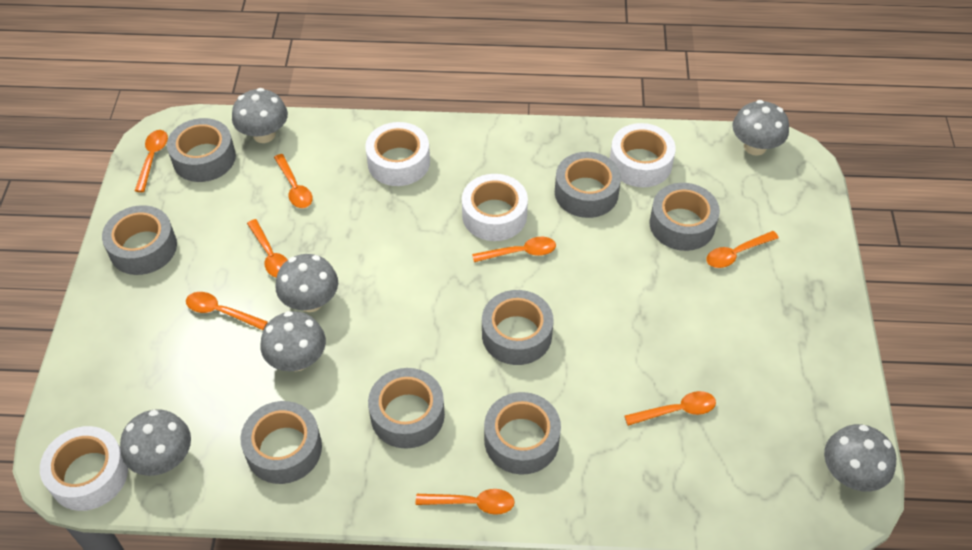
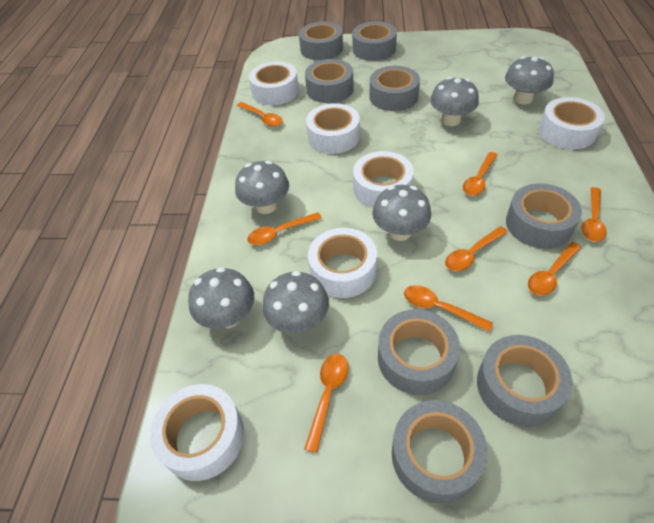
white tape: 4 -> 6

